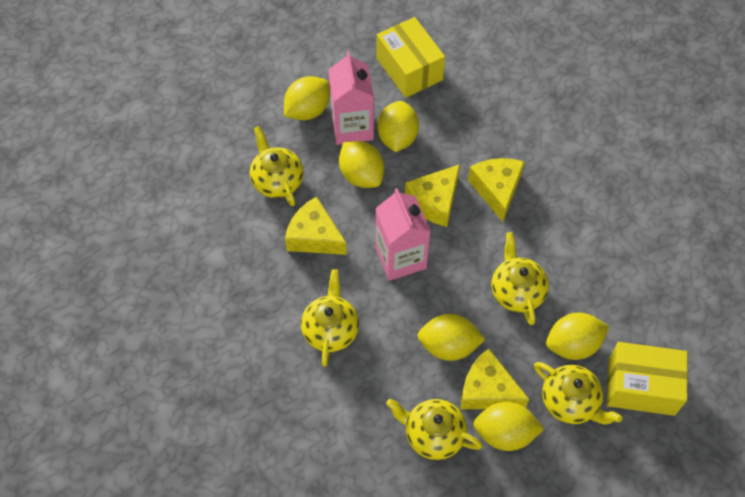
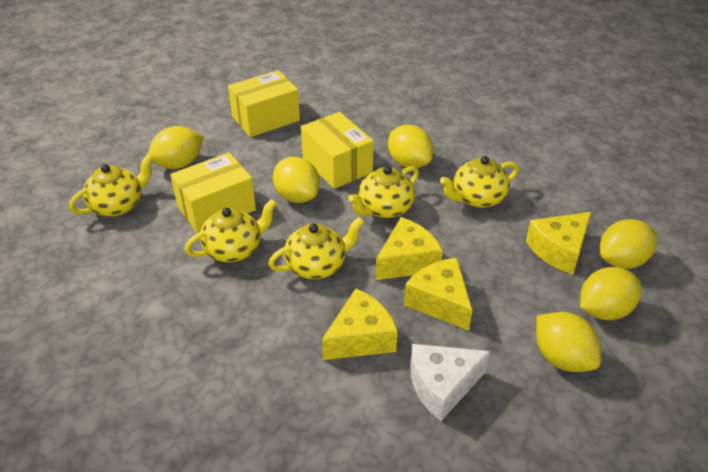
pink carton: 2 -> 0
white cheese: 0 -> 1
yellow box: 2 -> 3

